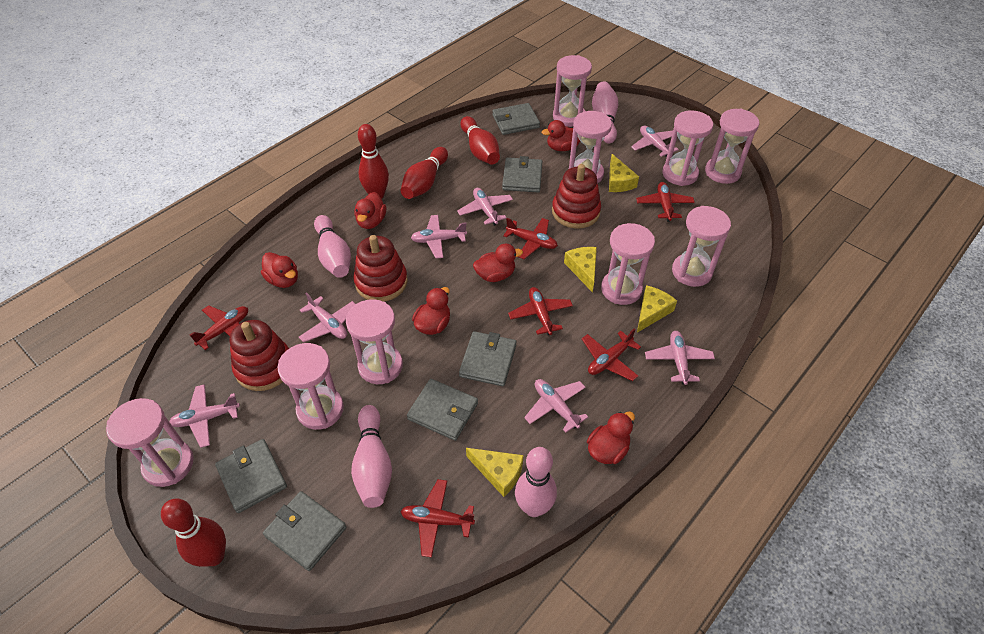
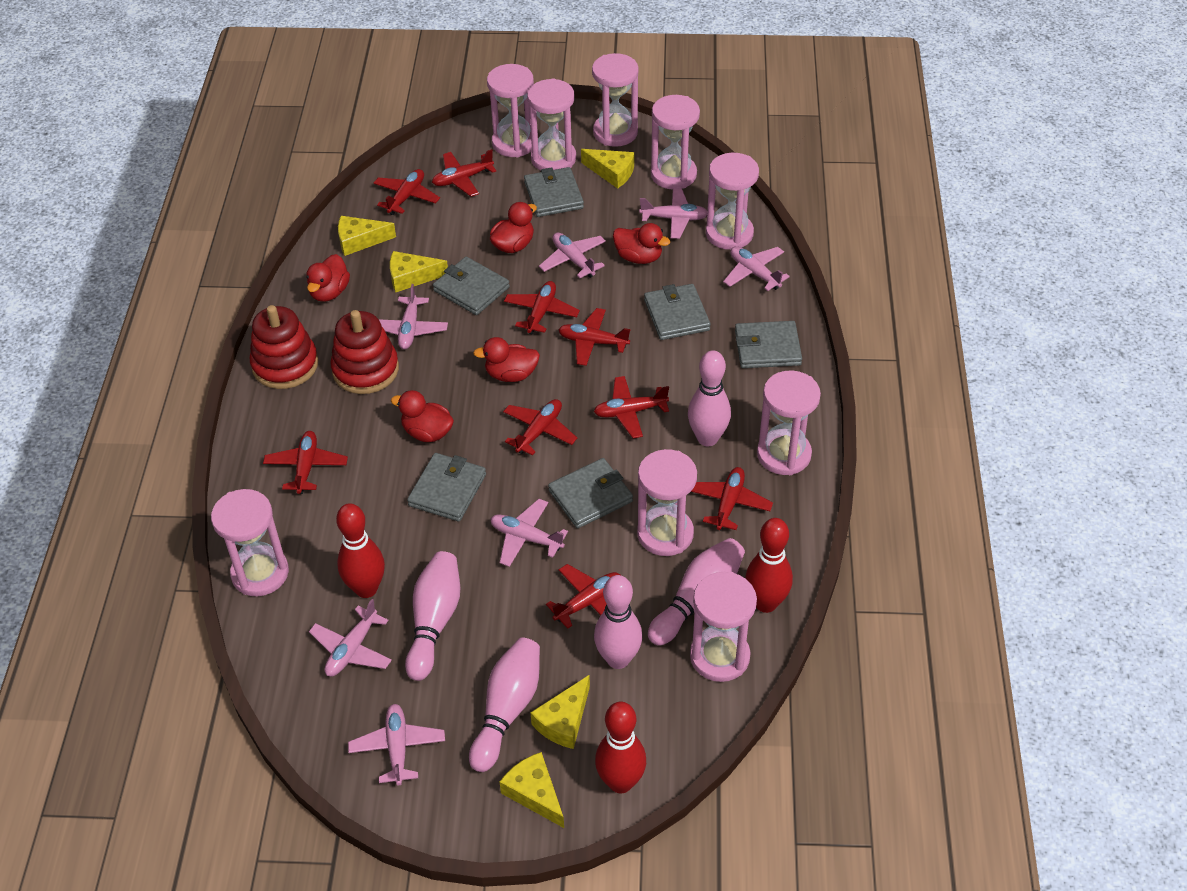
pink bowling pin: 4 -> 5
red bowling pin: 4 -> 3
red duck: 6 -> 5
red plane: 6 -> 9
red stacking toy: 3 -> 2
yellow cheese: 4 -> 5

